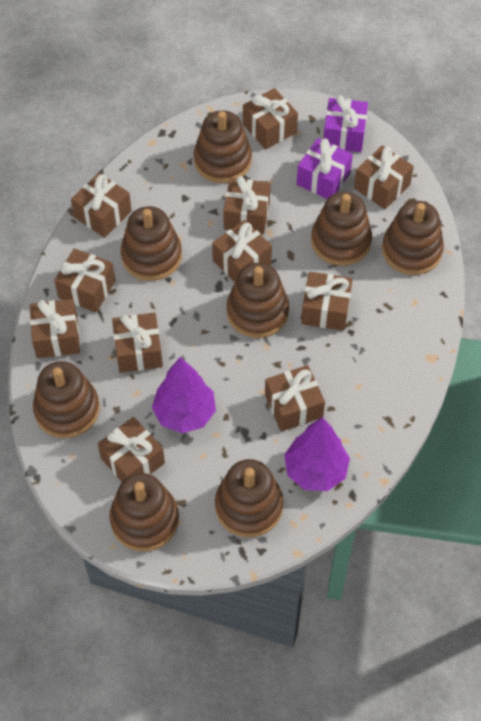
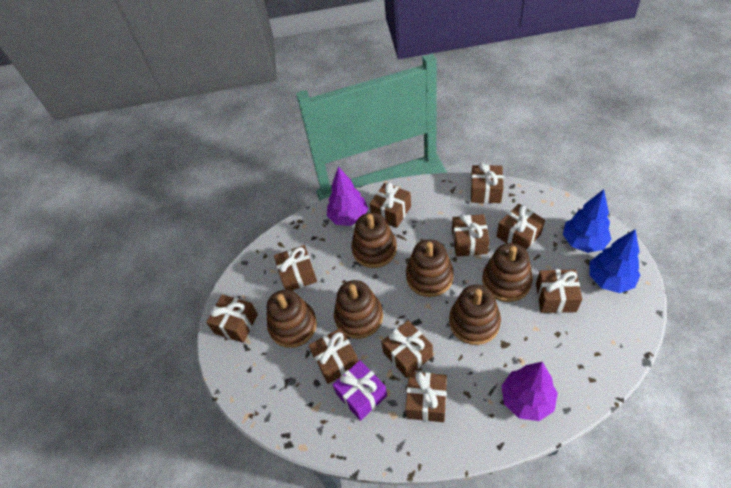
blue tree: 0 -> 2
brown gift: 11 -> 10
brown stacking toy: 8 -> 6
purple gift: 2 -> 1

